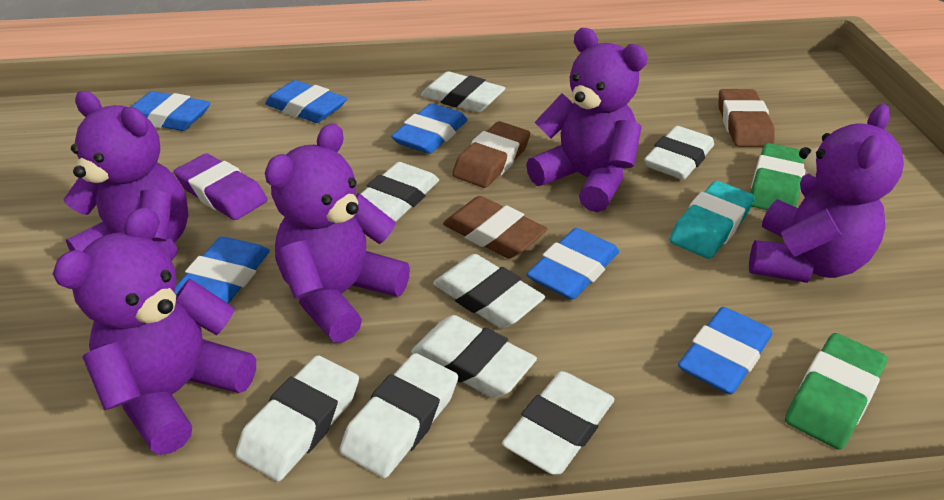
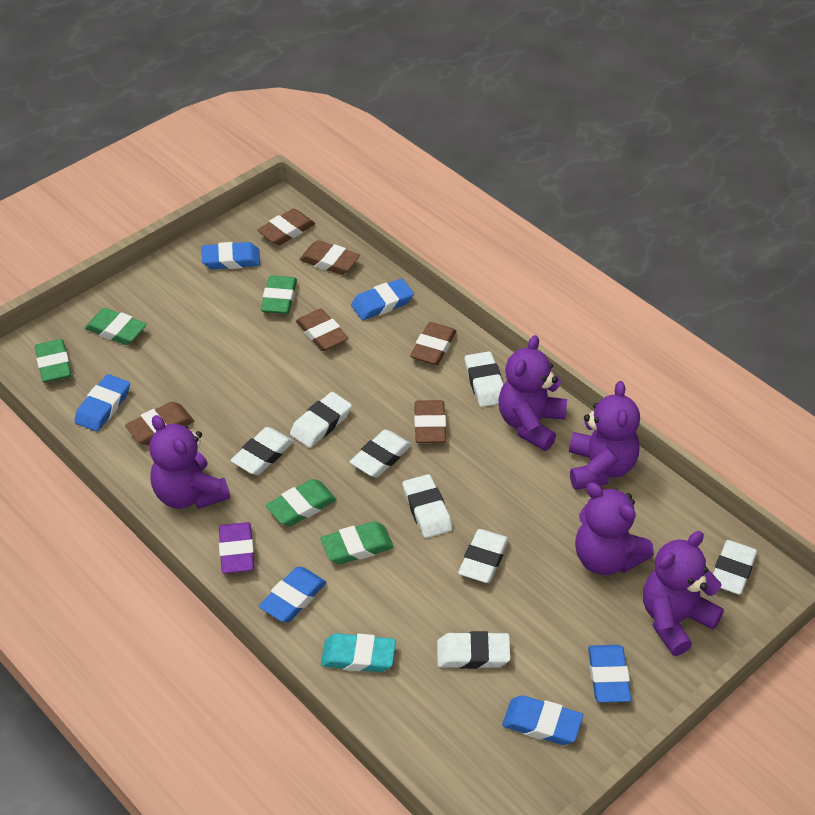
brown eraser: 3 -> 6
green eraser: 2 -> 5

